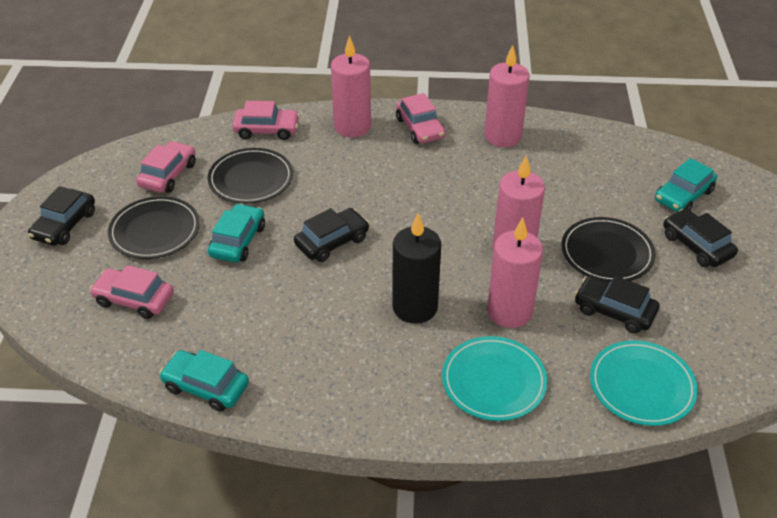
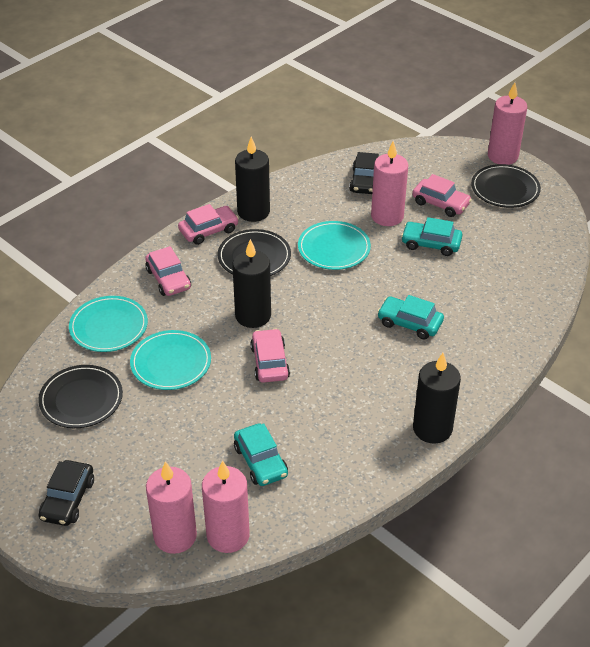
black candle: 1 -> 3
black car: 4 -> 2
turquoise plate: 2 -> 3

